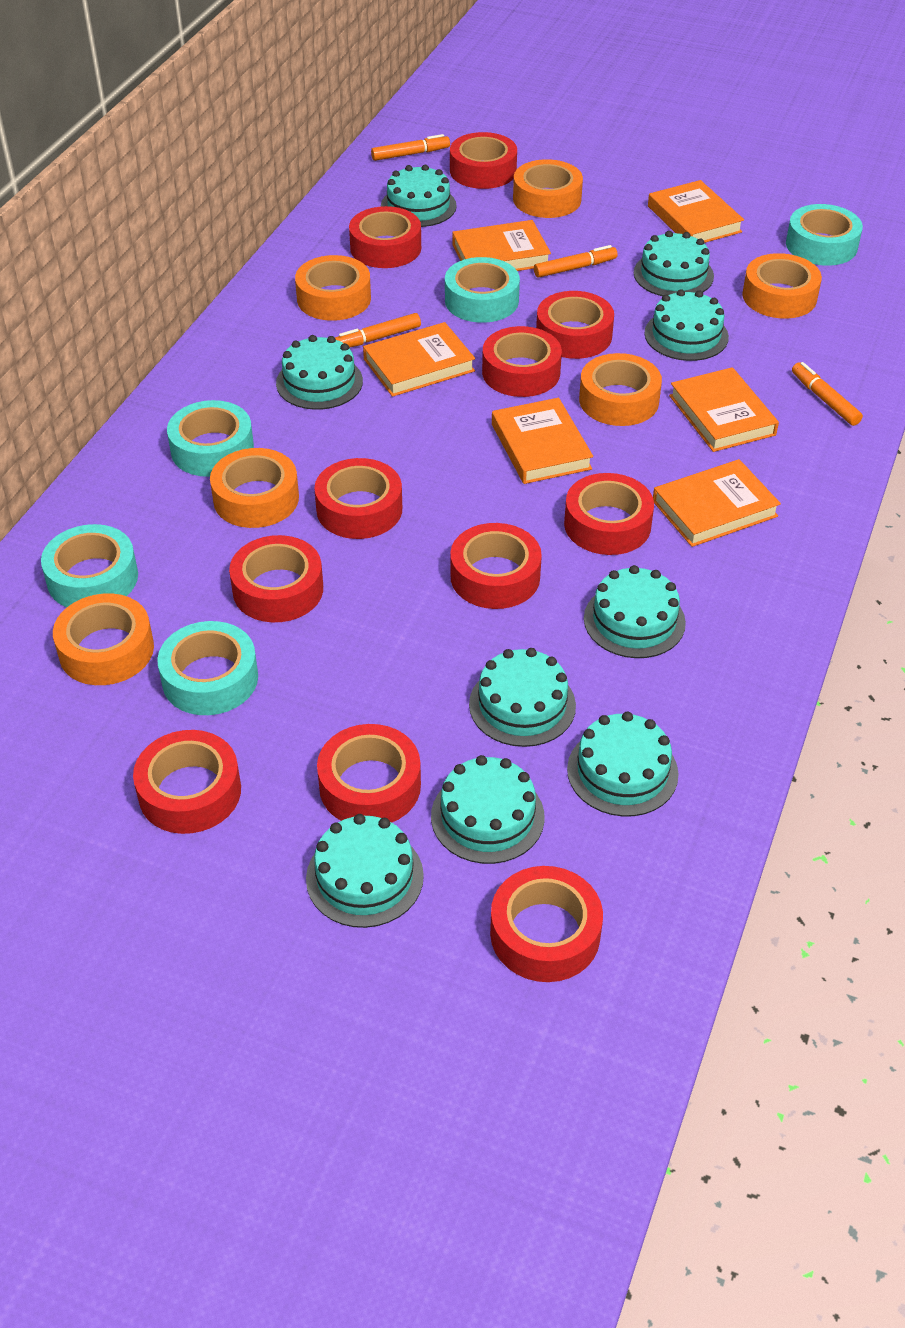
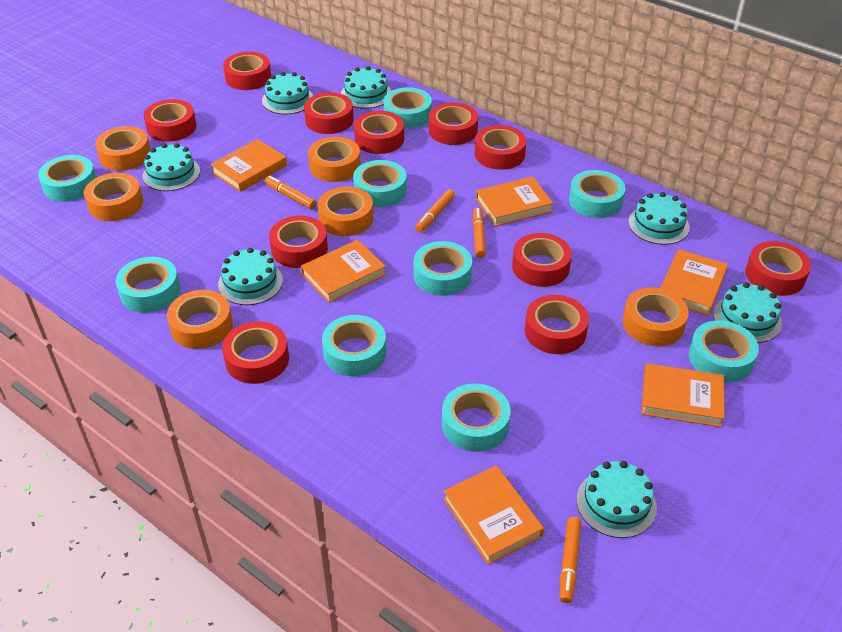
turquoise cake: 9 -> 7
turquoise tape: 5 -> 9

